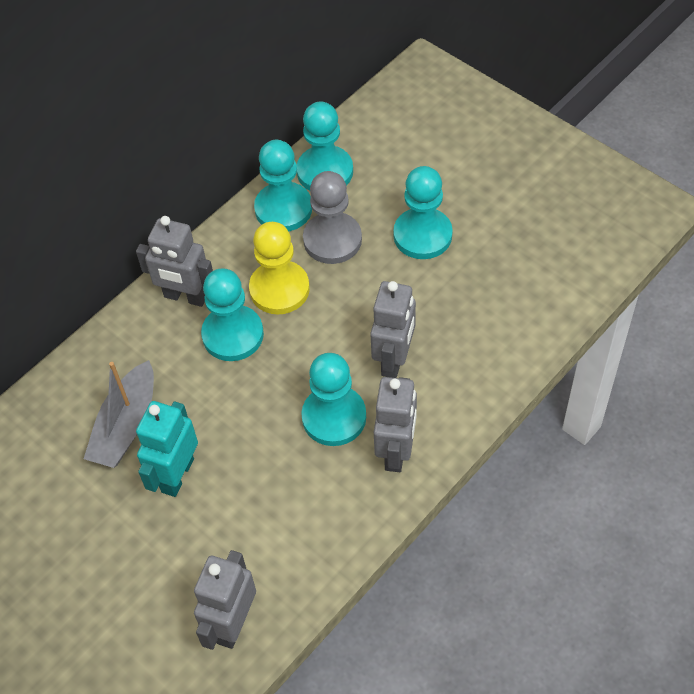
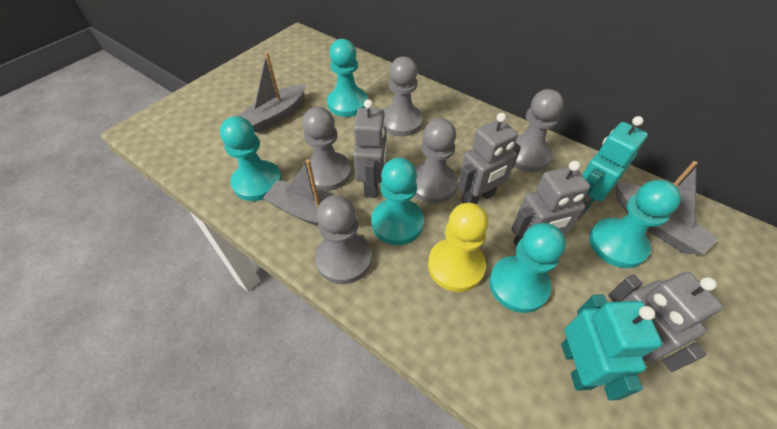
grey boat: 1 -> 3
grey pawn: 1 -> 5
turquoise robot: 1 -> 2

